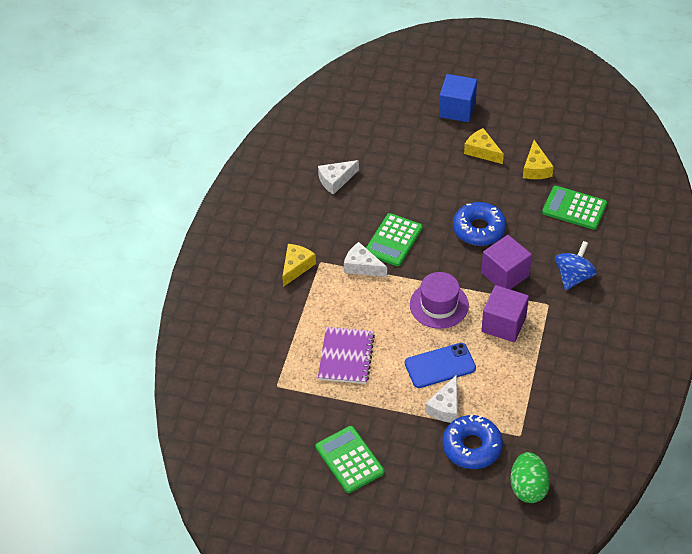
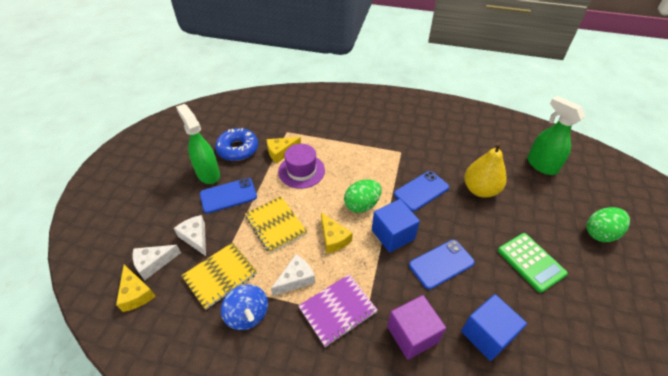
blue cube: 1 -> 2
blue donut: 2 -> 1
blue phone: 1 -> 3
green calculator: 3 -> 1
green egg: 1 -> 2
green spray bottle: 0 -> 2
purple cube: 2 -> 1
yellow notebook: 0 -> 2
yellow pear: 0 -> 1

